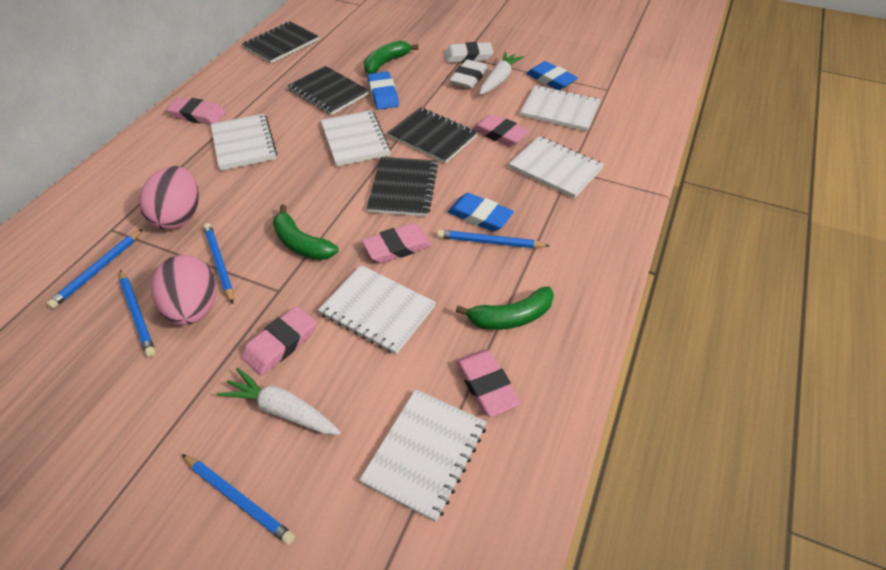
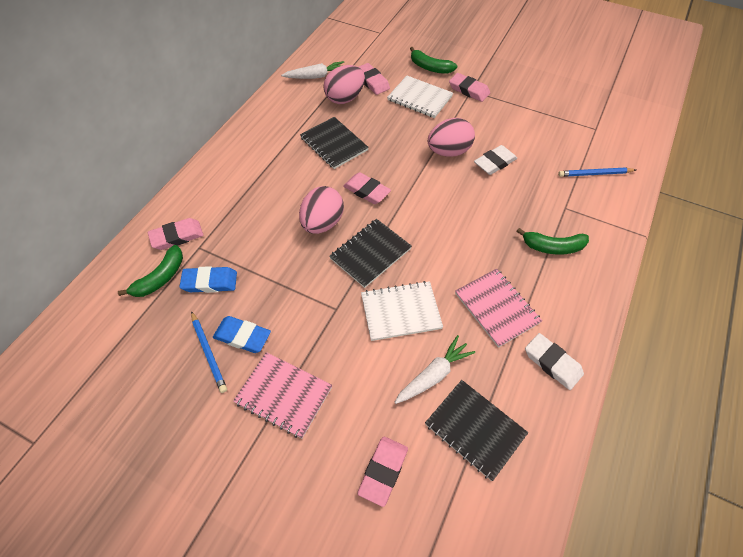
black notebook: 4 -> 3
blue eraser: 3 -> 2
blue pencil: 5 -> 2
pink egg: 2 -> 3
pink notebook: 0 -> 2
white notebook: 6 -> 2

